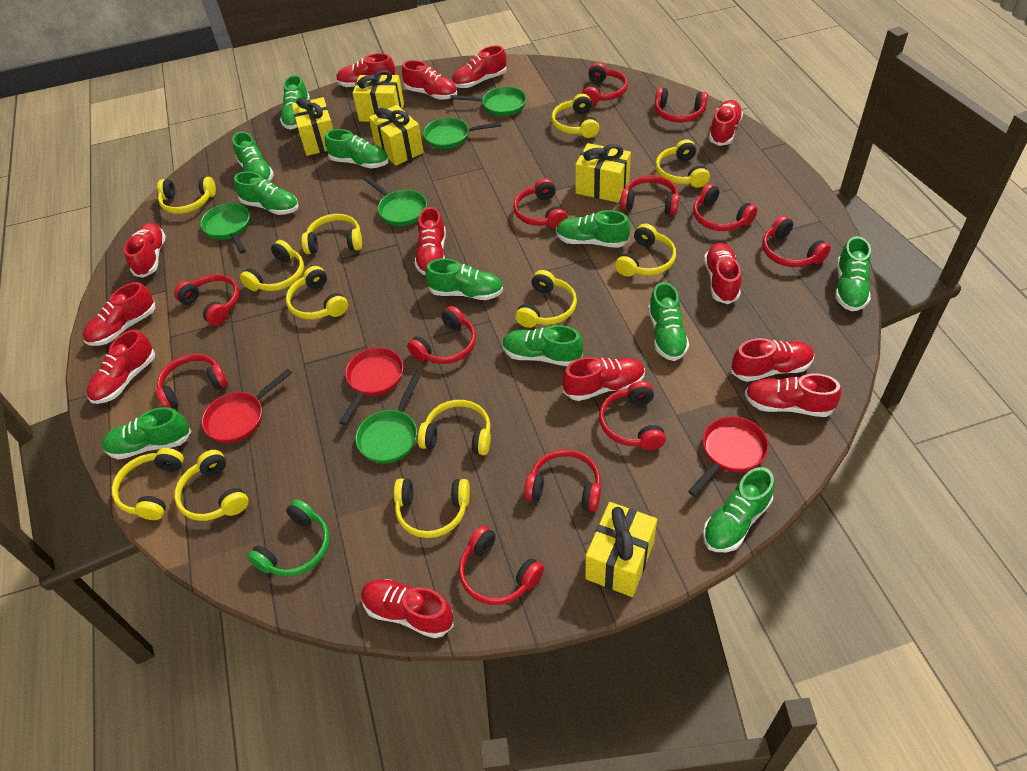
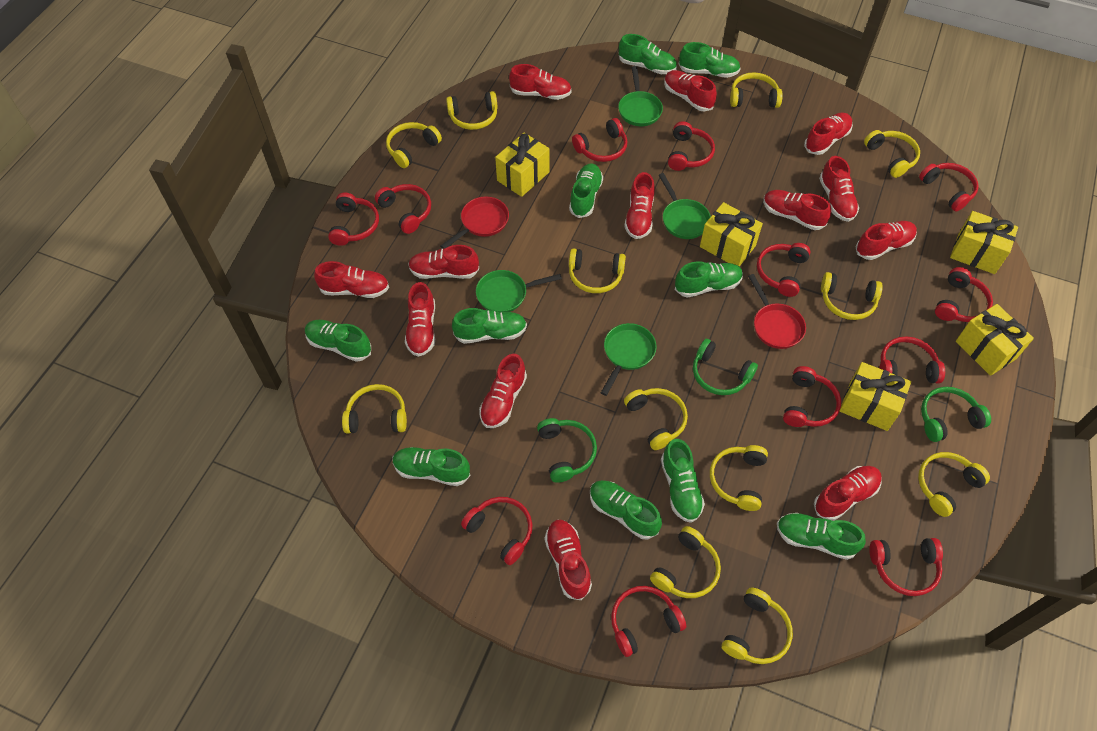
green headphones: 1 -> 3
green pan: 5 -> 4
green shoe: 11 -> 10
red pan: 3 -> 2

